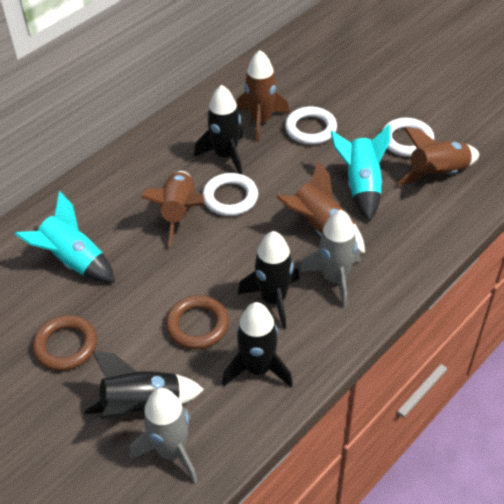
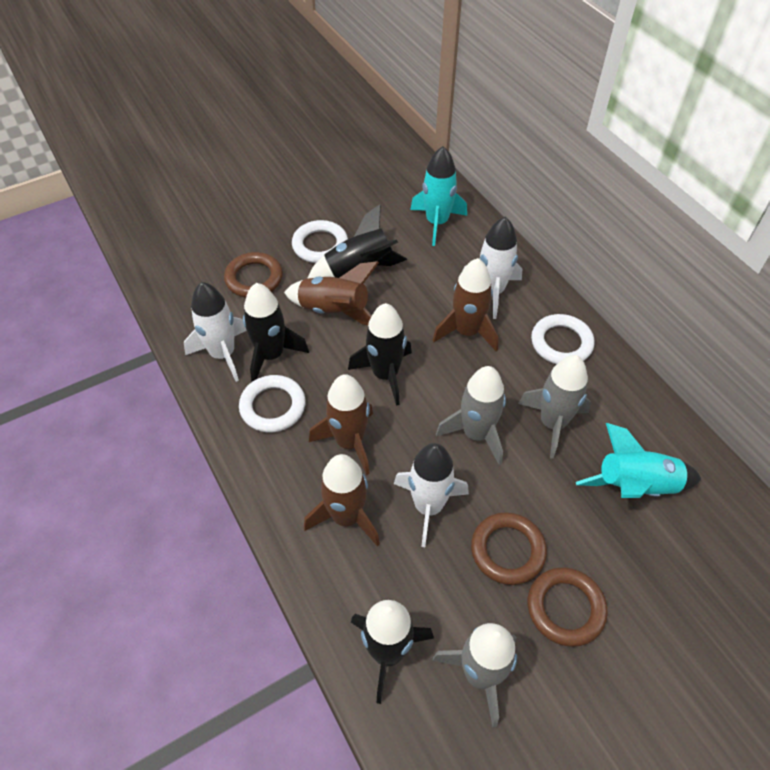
brown ring: 2 -> 3
grey rocket: 2 -> 3
white rocket: 0 -> 3

